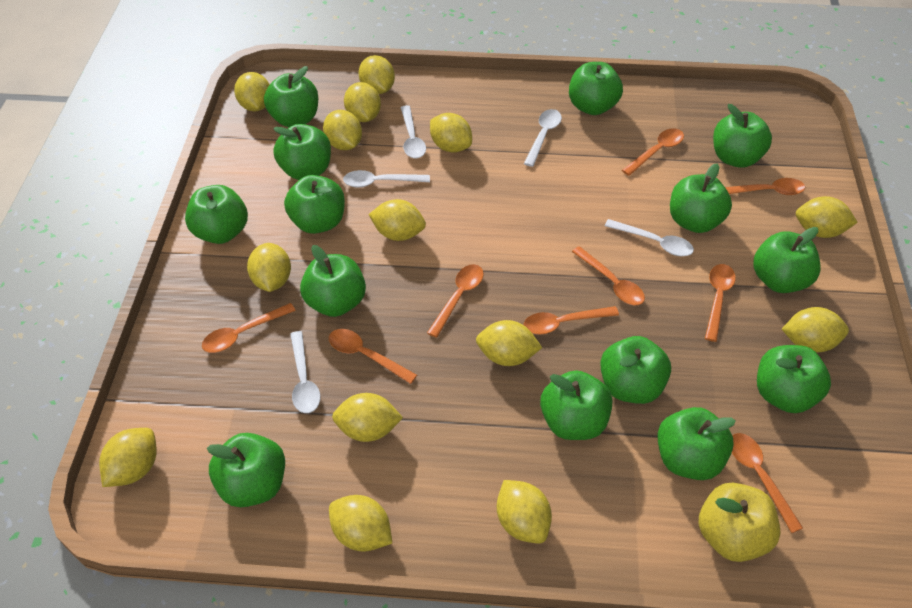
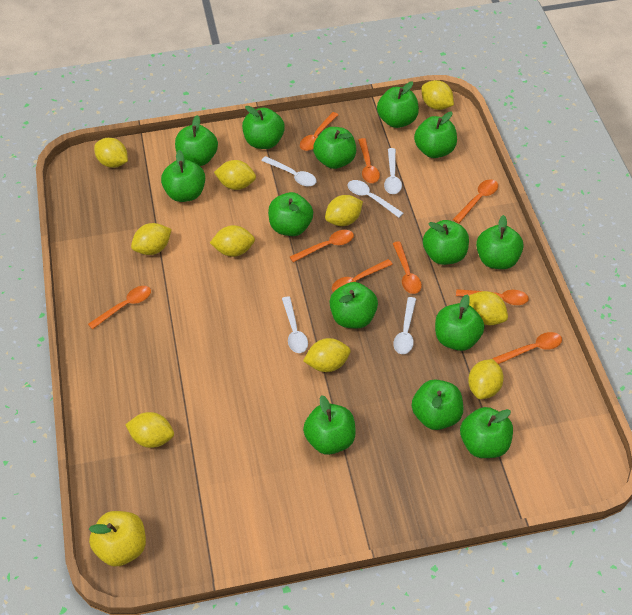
yellow lemon: 14 -> 10

